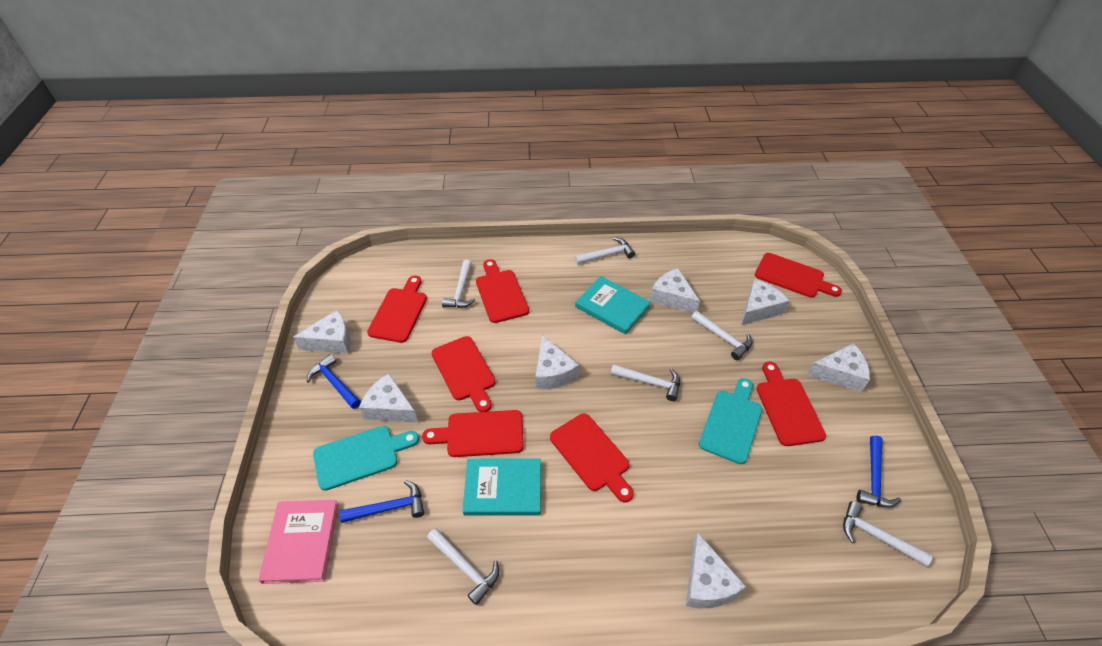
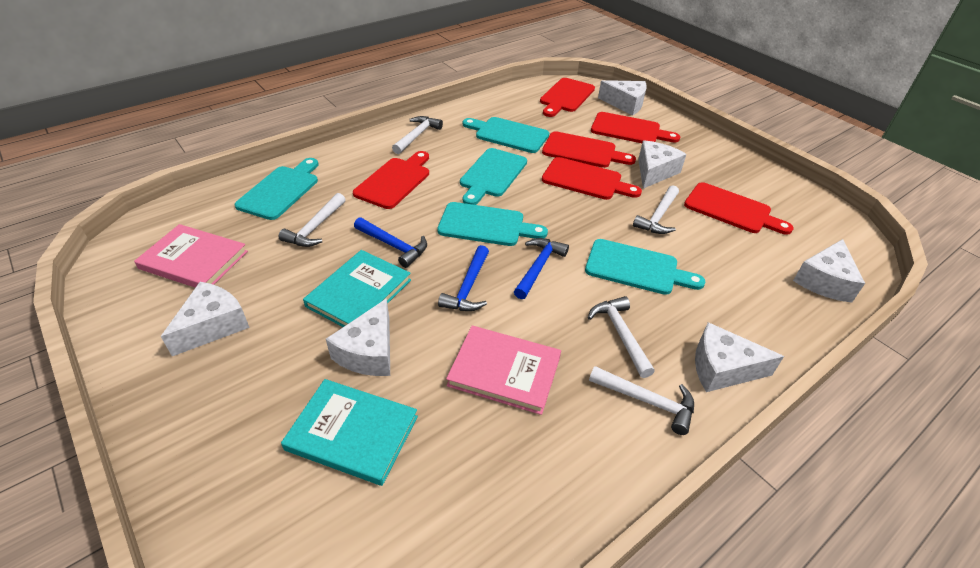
pink book: 1 -> 2
red cutting board: 7 -> 6
turquoise cutting board: 2 -> 5
white cheese: 7 -> 6
white hammer: 6 -> 5

